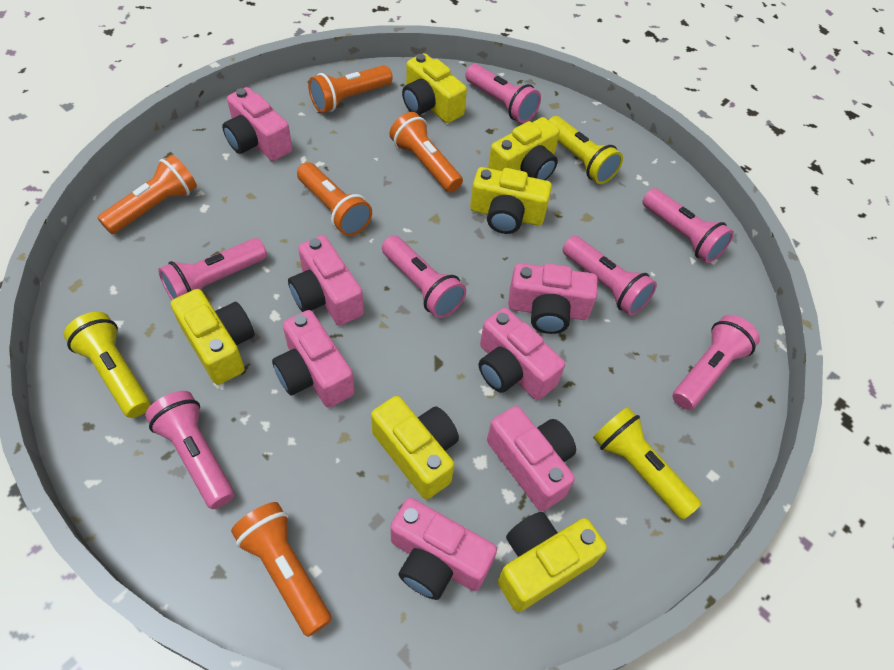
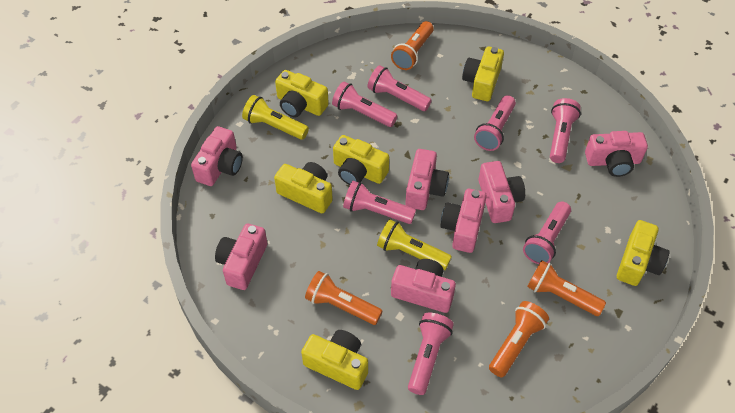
orange flashlight: 5 -> 4
yellow flashlight: 3 -> 2

